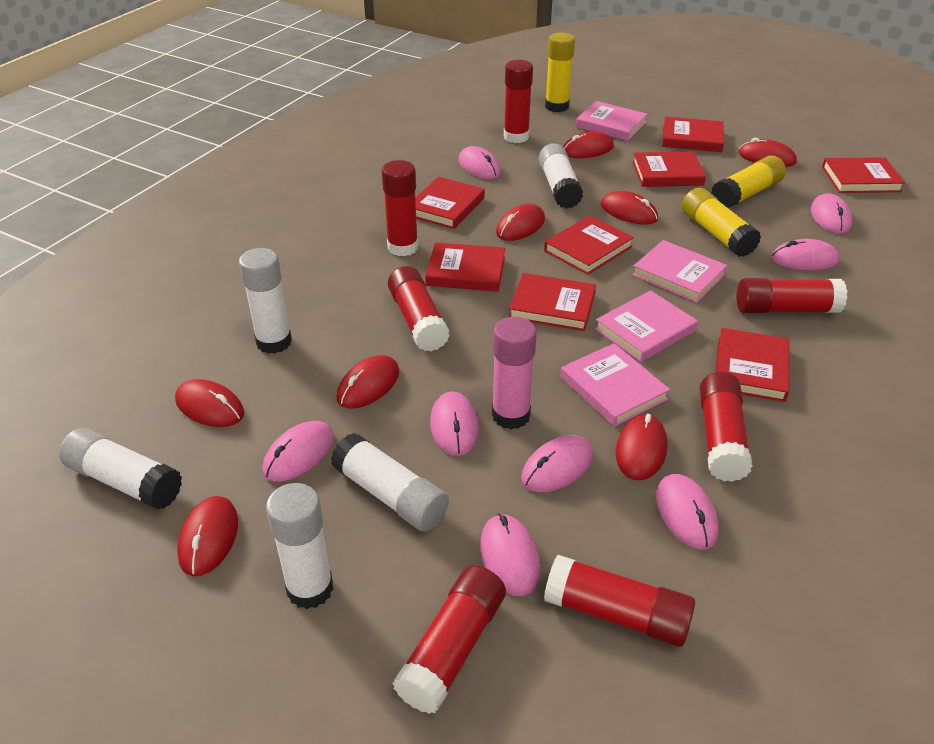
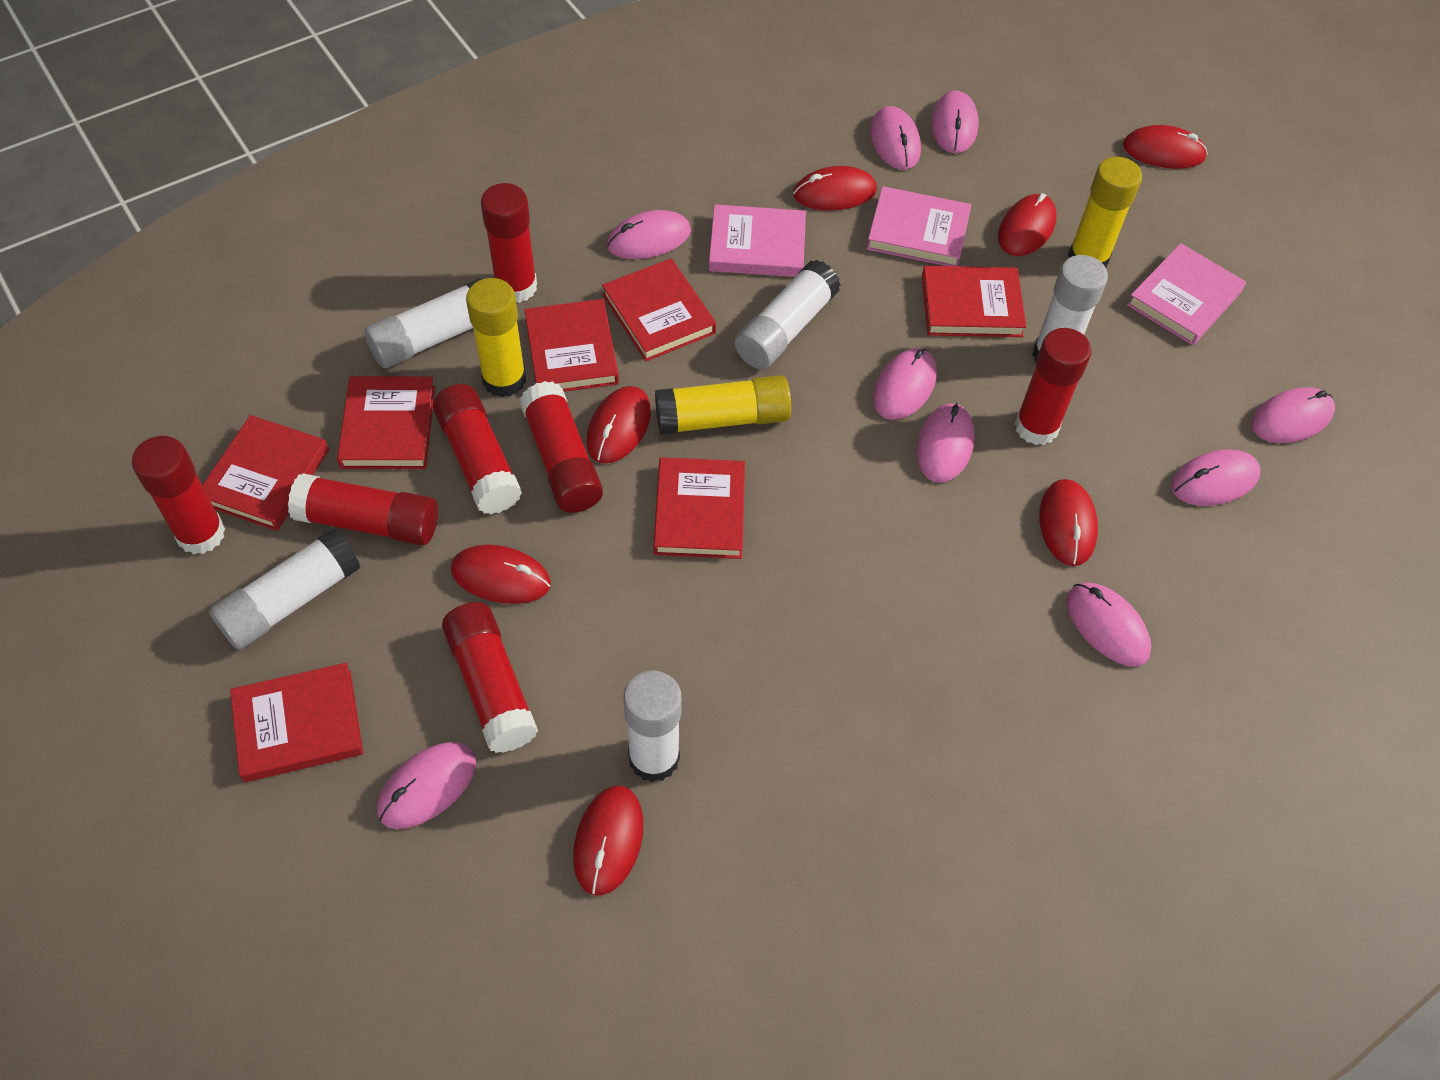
pink book: 4 -> 3
pink glue stick: 1 -> 0
pink mouse: 8 -> 9
red book: 8 -> 7
red mouse: 8 -> 7

